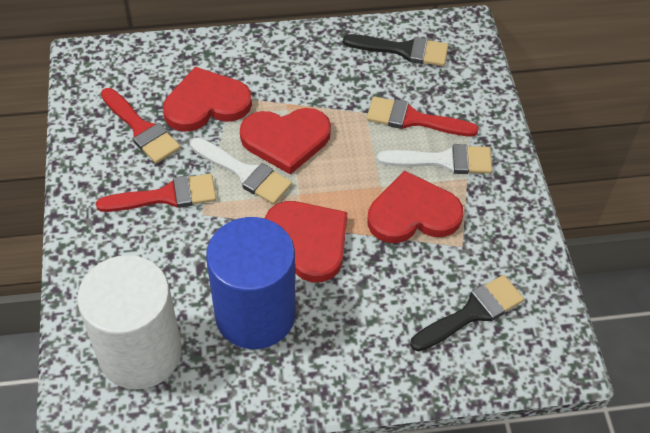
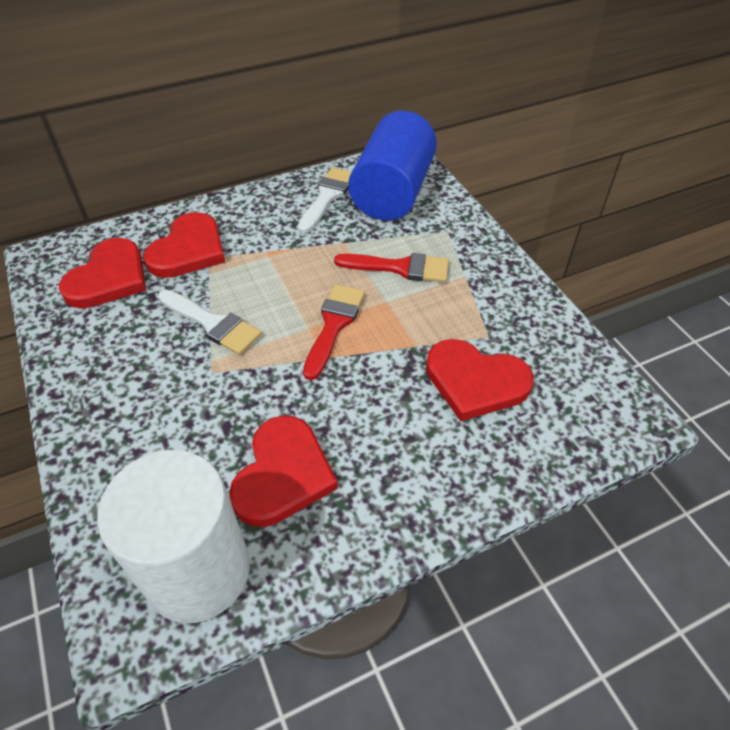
black brush: 2 -> 0
red brush: 3 -> 2

